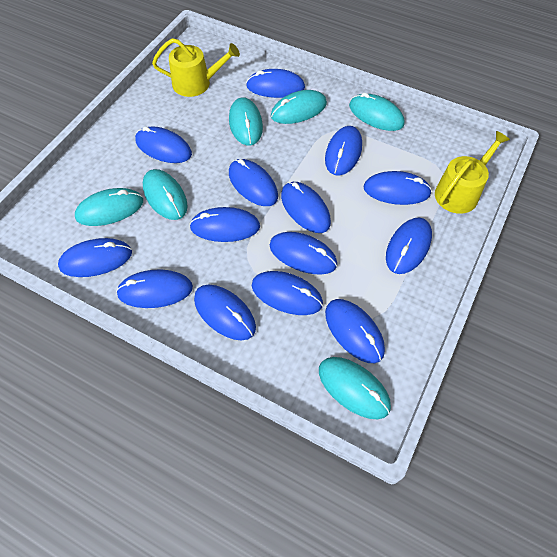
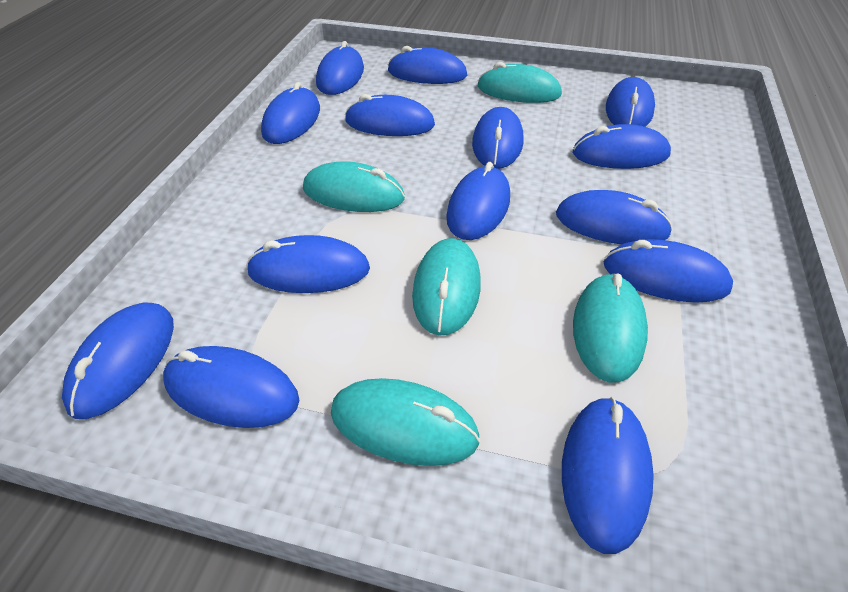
turquoise mouse: 6 -> 5
yellow watering can: 2 -> 0

